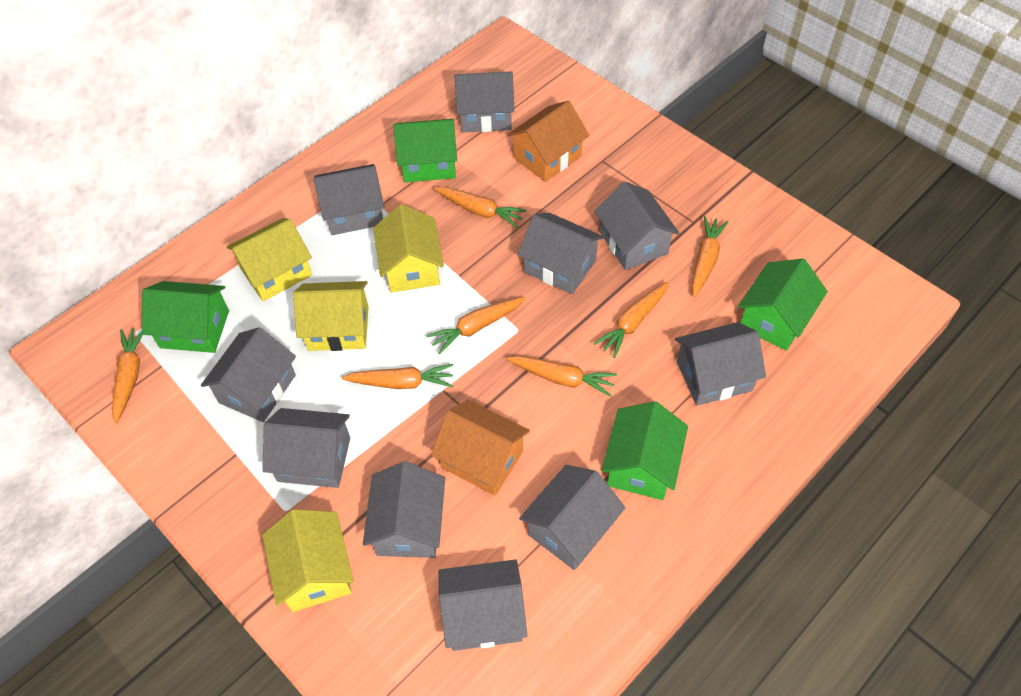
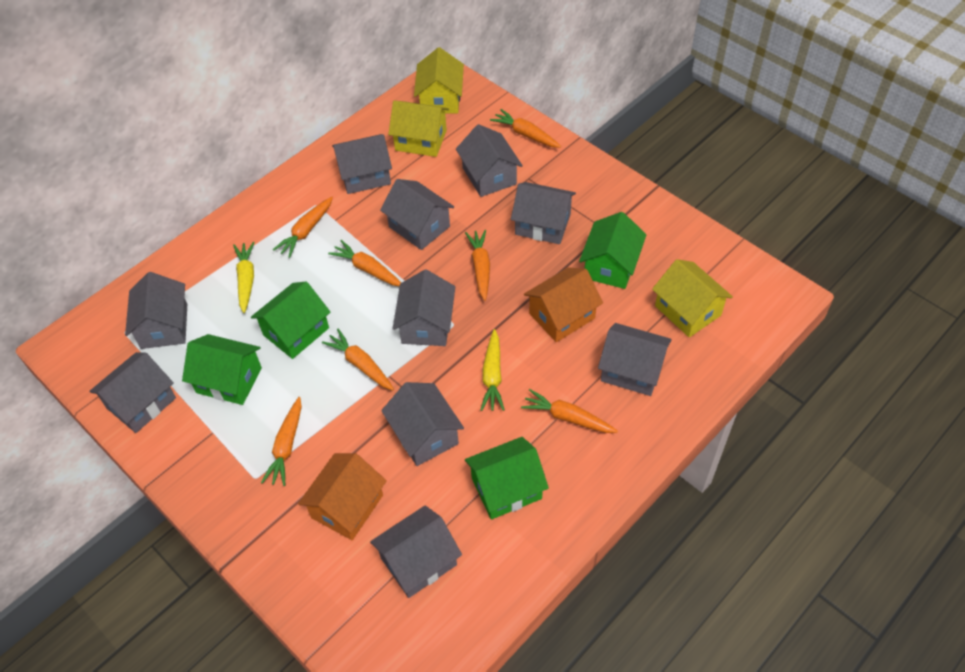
yellow carrot: 0 -> 2
yellow house: 4 -> 3

